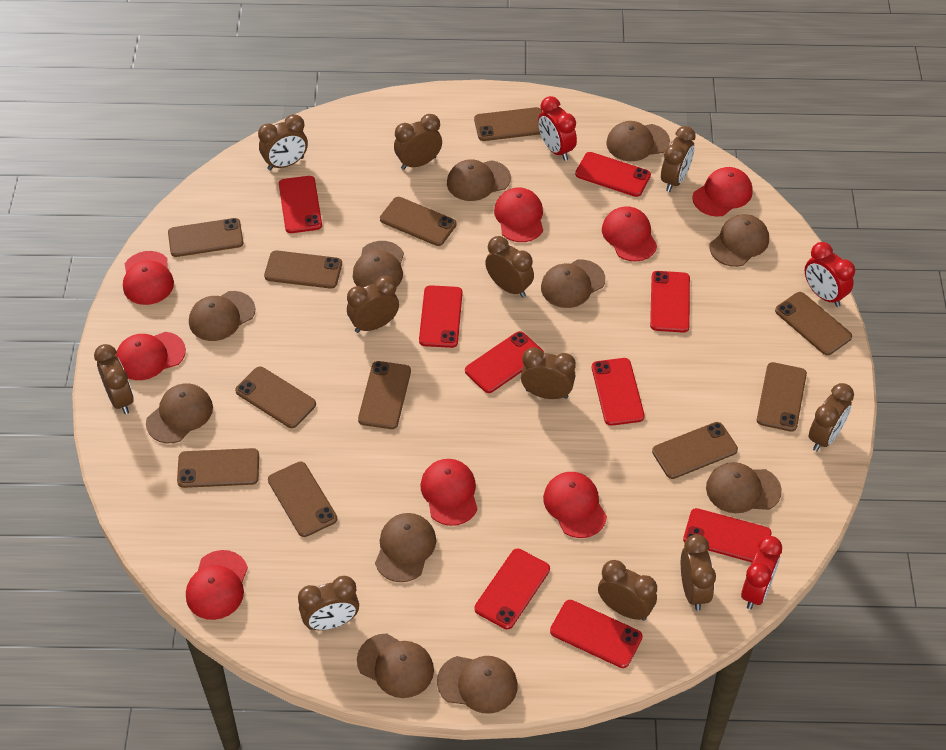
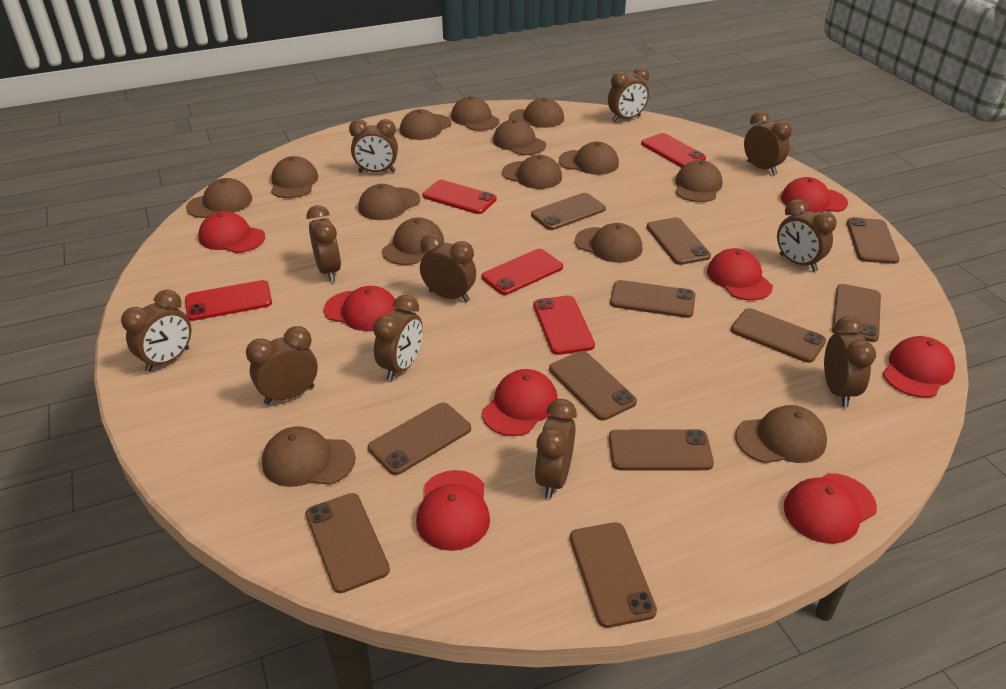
brown cap: 11 -> 14
red clock: 3 -> 0
red phone: 9 -> 5

